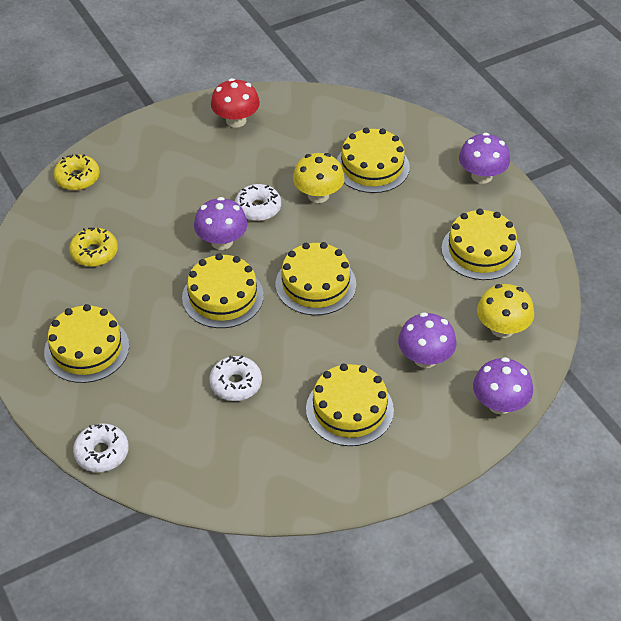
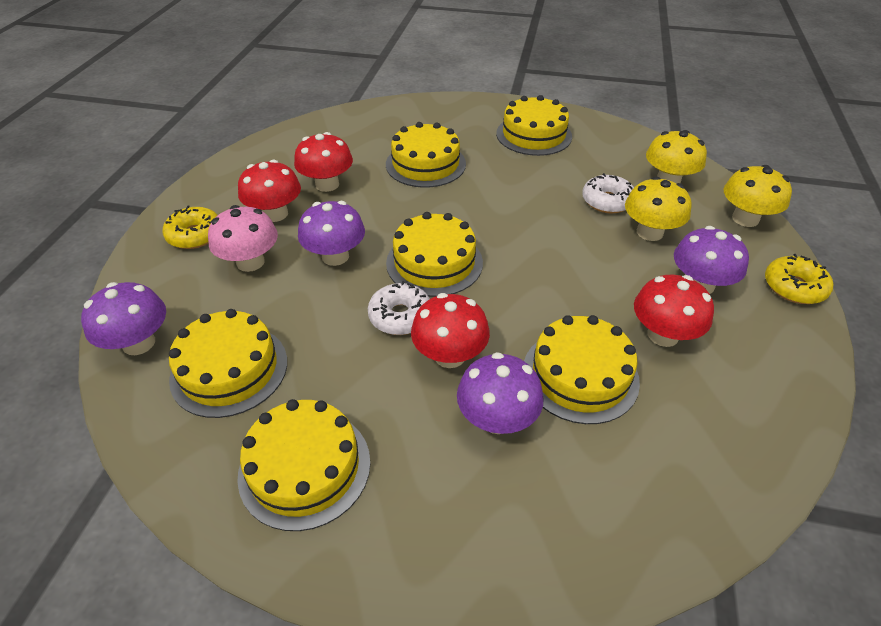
pink mushroom: 0 -> 1
red mushroom: 1 -> 4
white donut: 3 -> 2
yellow mushroom: 2 -> 3

